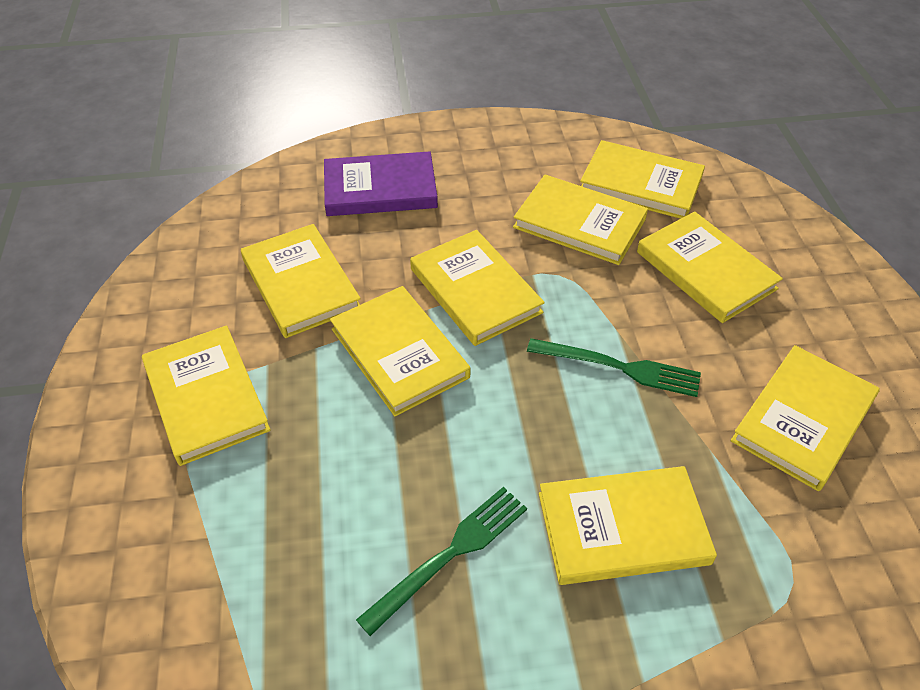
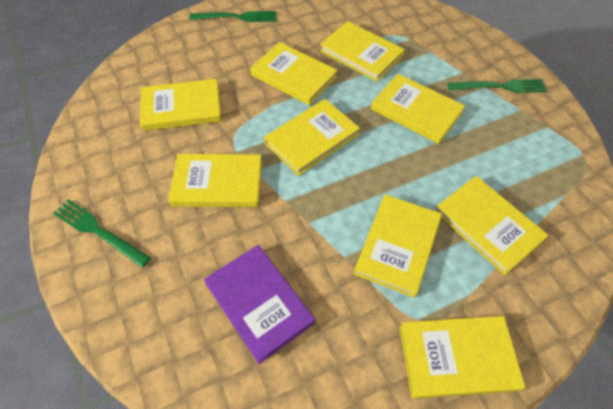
green fork: 2 -> 3

